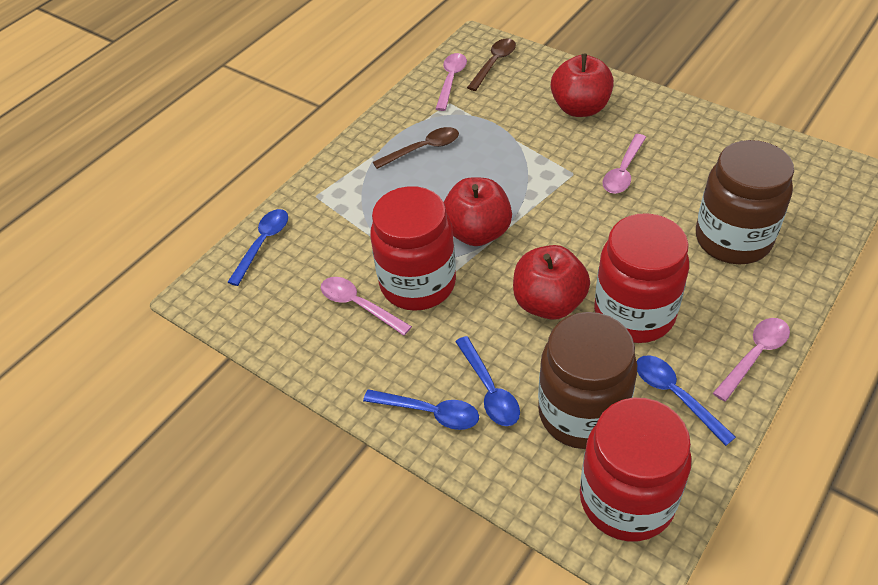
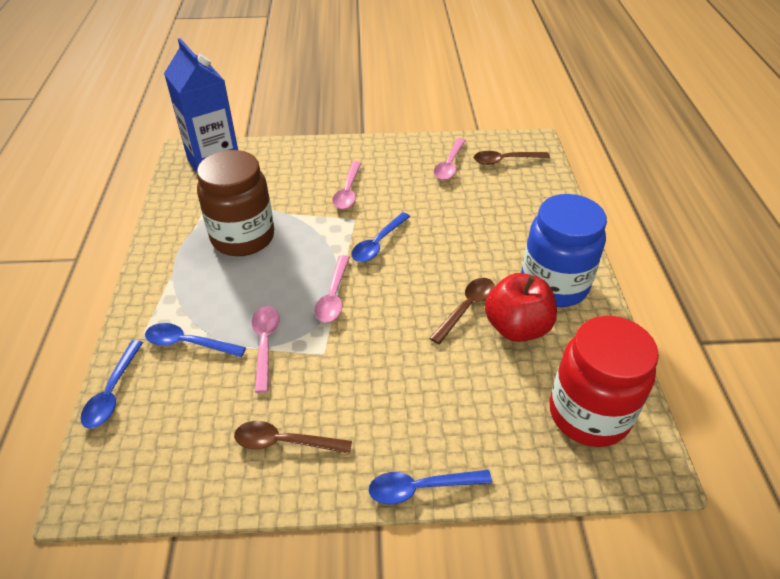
blue carton: 0 -> 1
blue jar: 0 -> 1
brown jar: 2 -> 1
brown spoon: 2 -> 3
red apple: 3 -> 1
red jar: 3 -> 1

